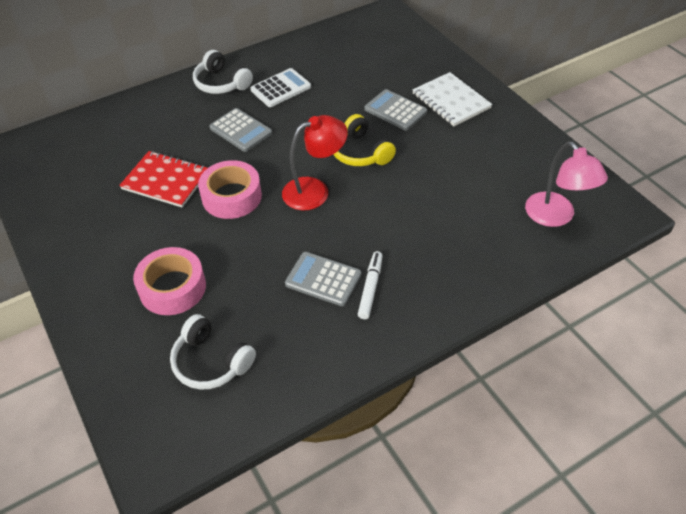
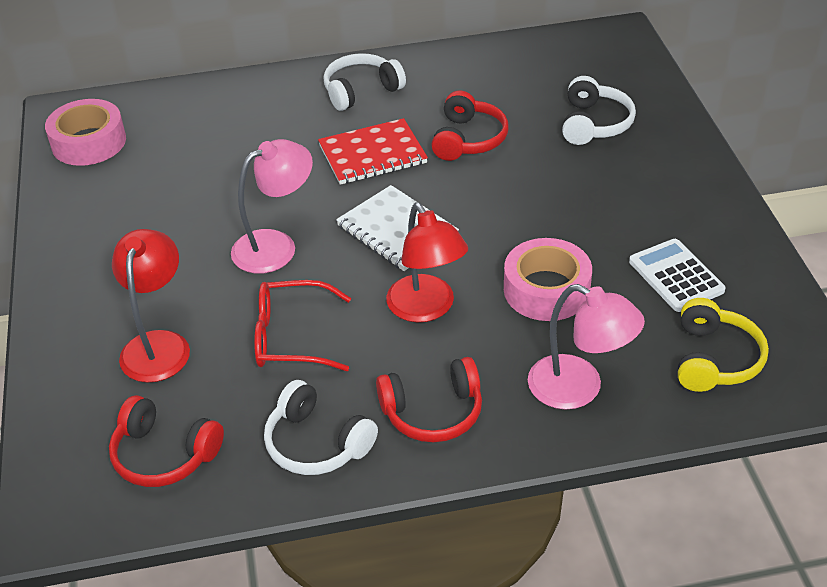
grey calculator: 3 -> 0
pink lamp: 1 -> 2
red glasses: 0 -> 1
red headphones: 0 -> 3
red lamp: 1 -> 2
white headphones: 2 -> 3
white marker: 1 -> 0

